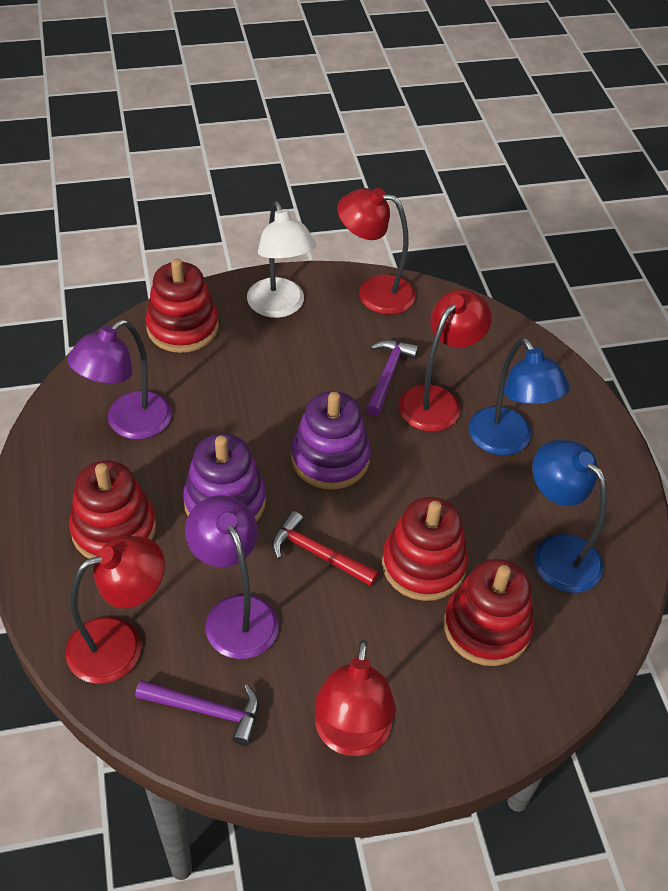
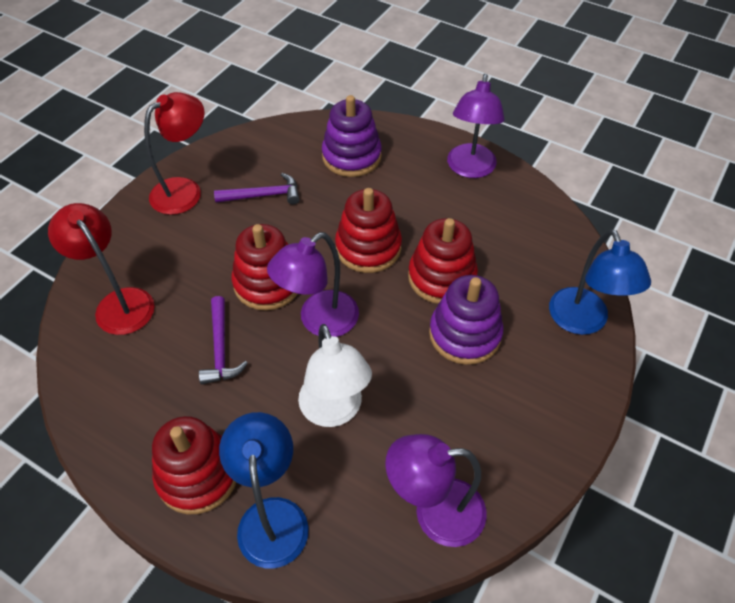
purple lamp: 2 -> 3
red hammer: 1 -> 0
red lamp: 4 -> 2

